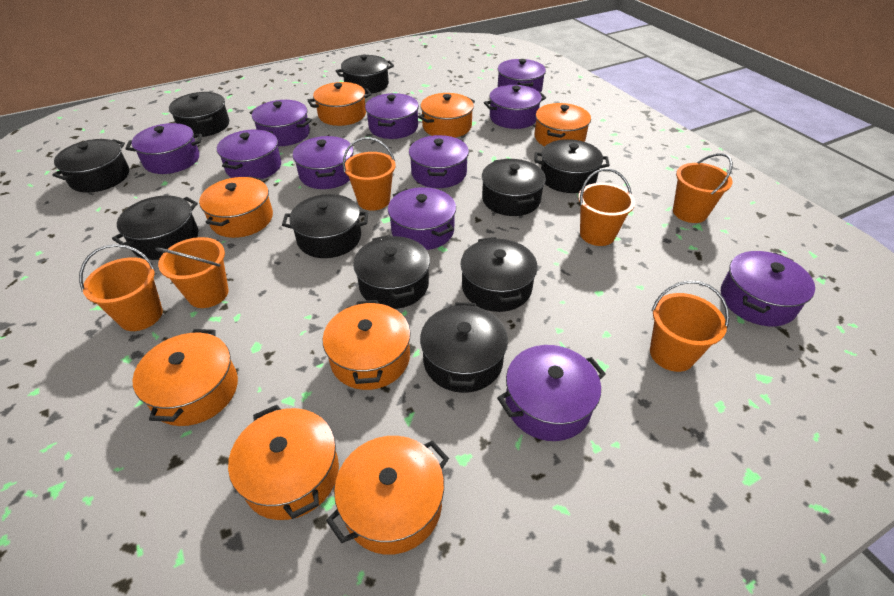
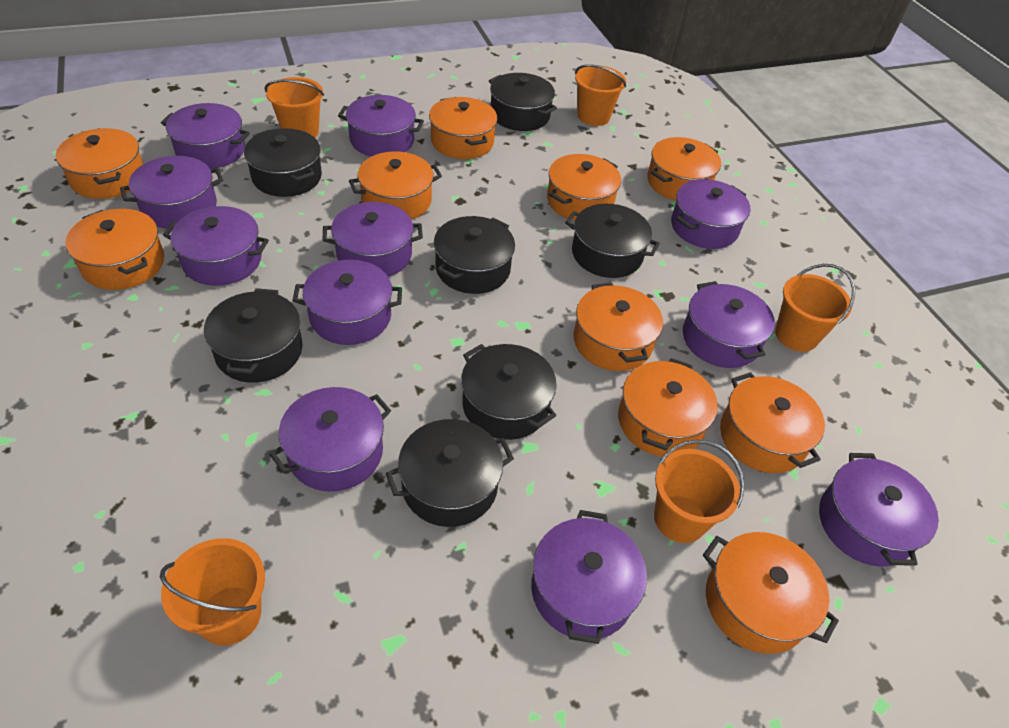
black pot: 10 -> 7
orange bucket: 6 -> 5
orange pot: 8 -> 10

